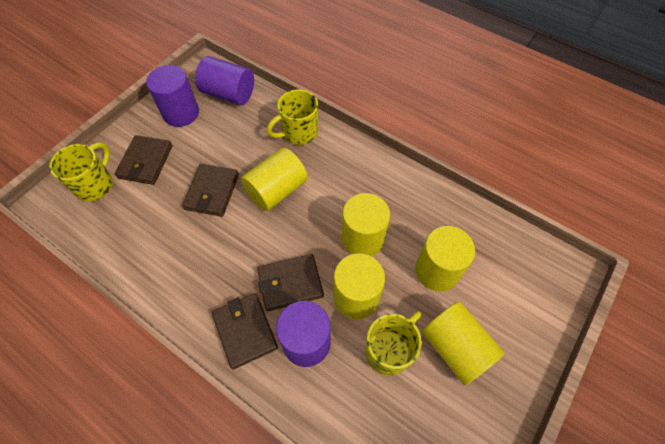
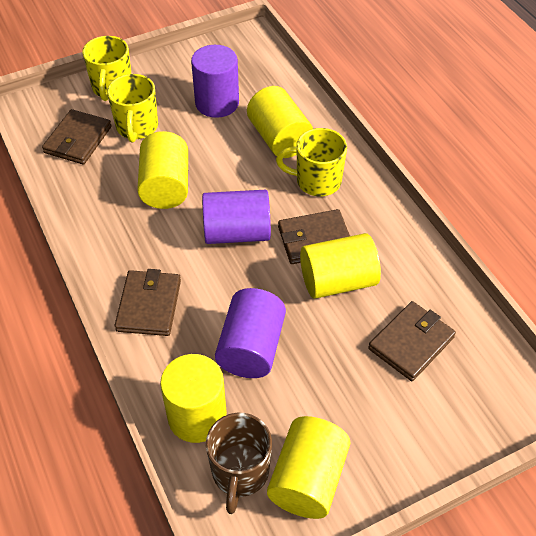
brown mug: 0 -> 1

